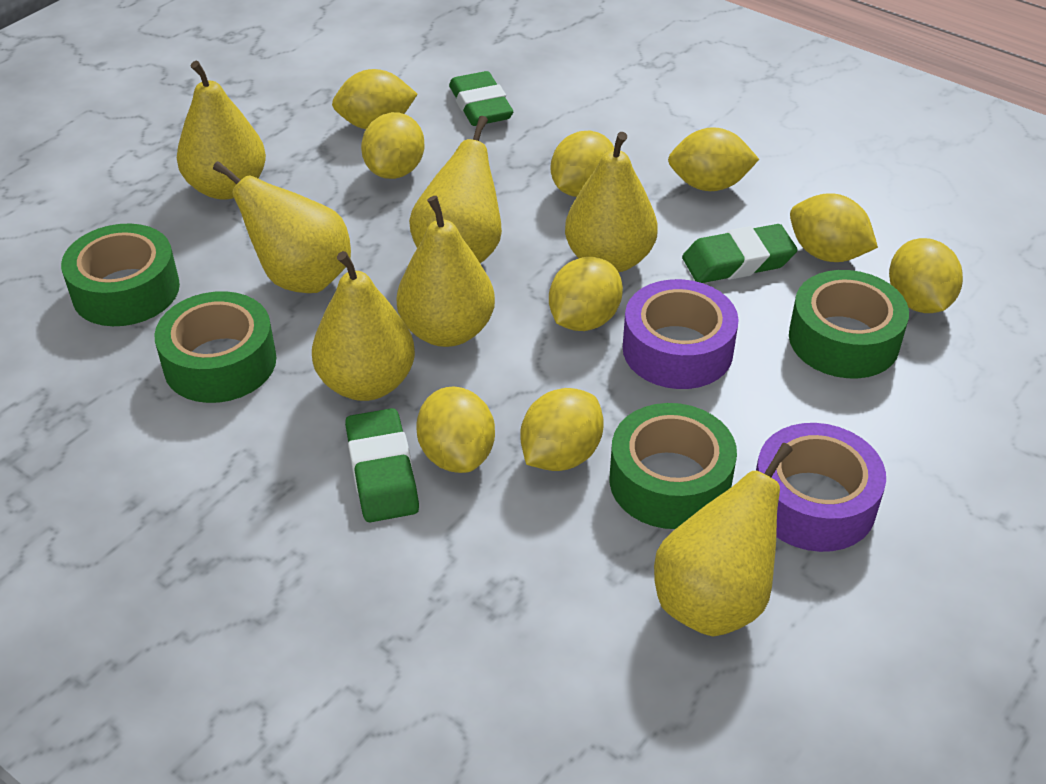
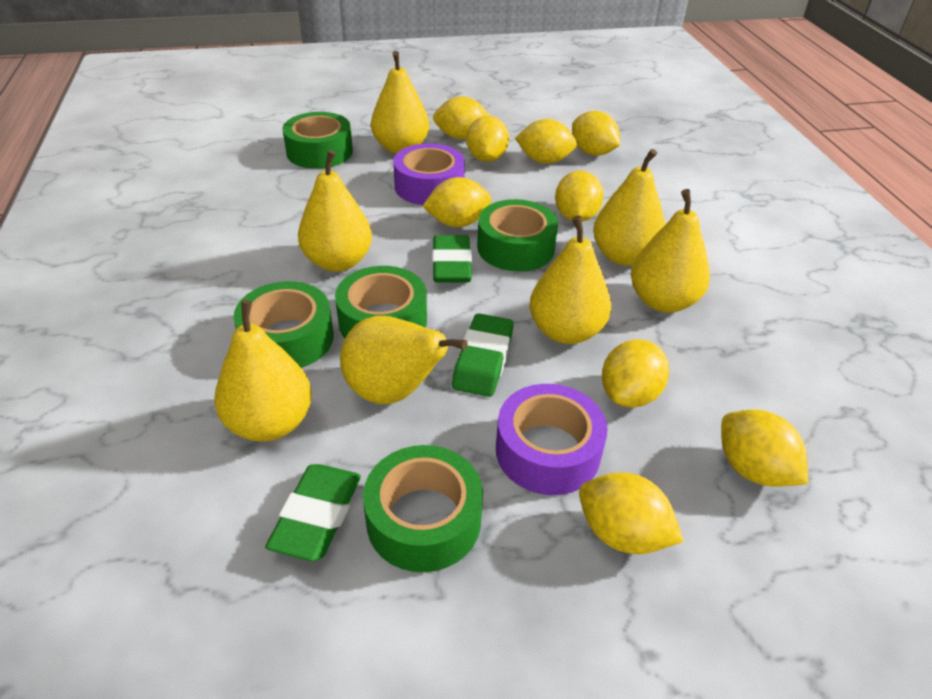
green tape: 4 -> 5

